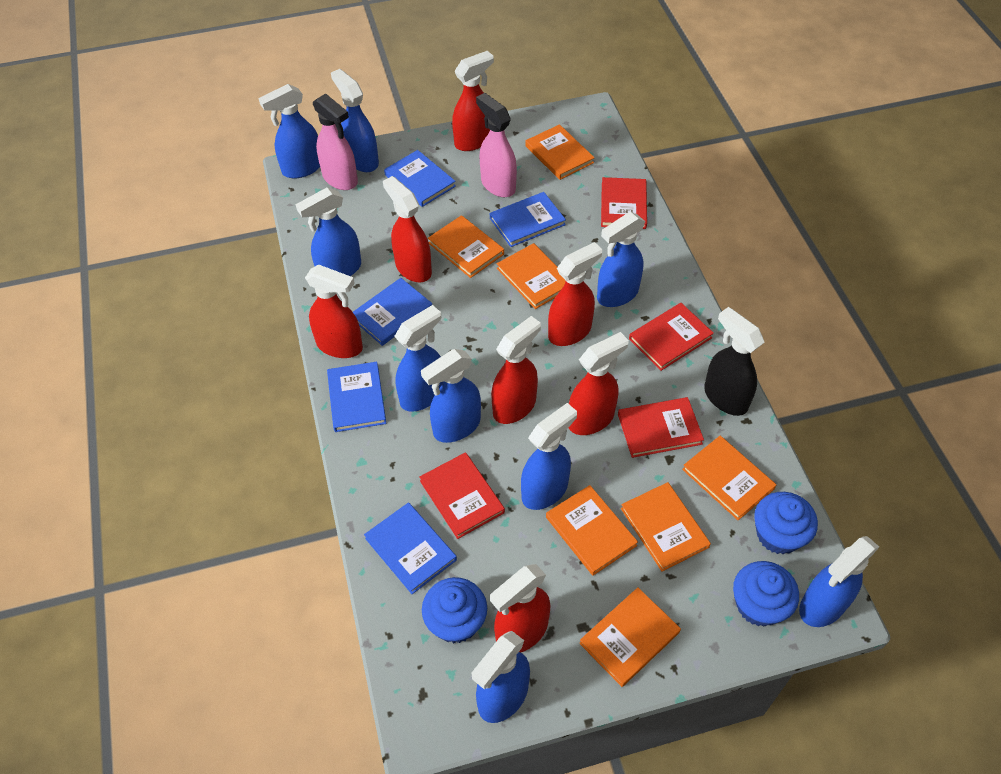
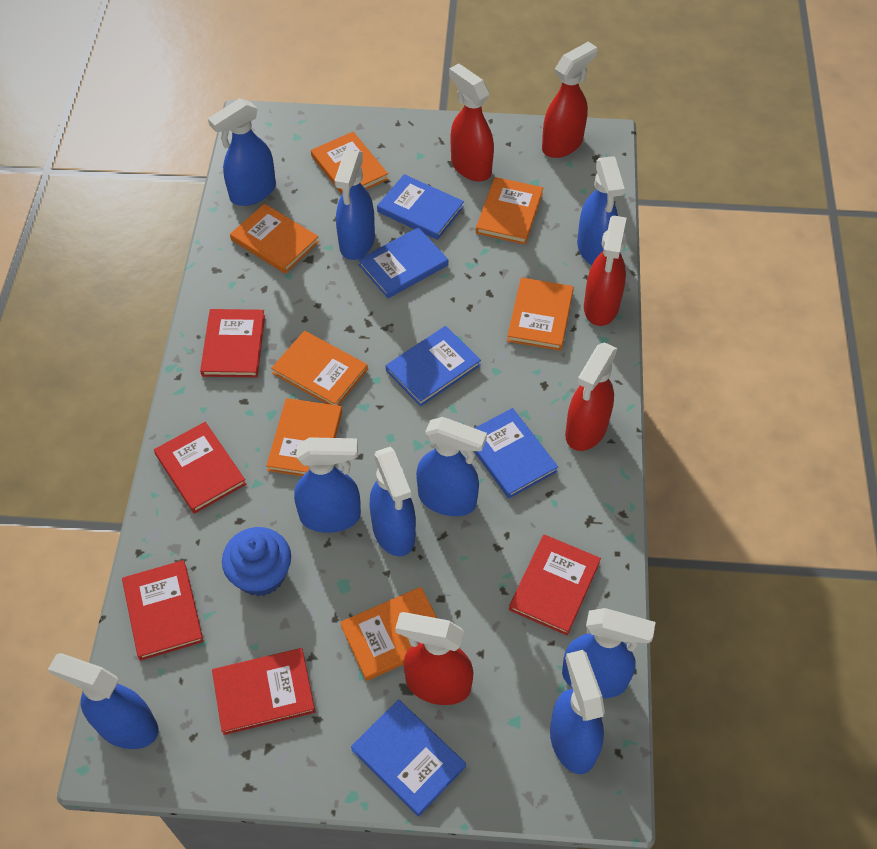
black spray bottle: 1 -> 0
blue cupcake: 3 -> 1
pink spray bottle: 2 -> 0
red book: 4 -> 5
red spray bottle: 7 -> 5

